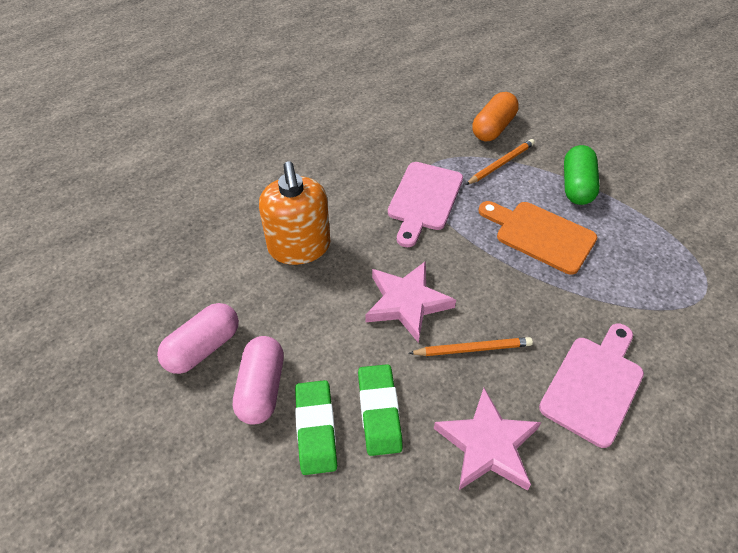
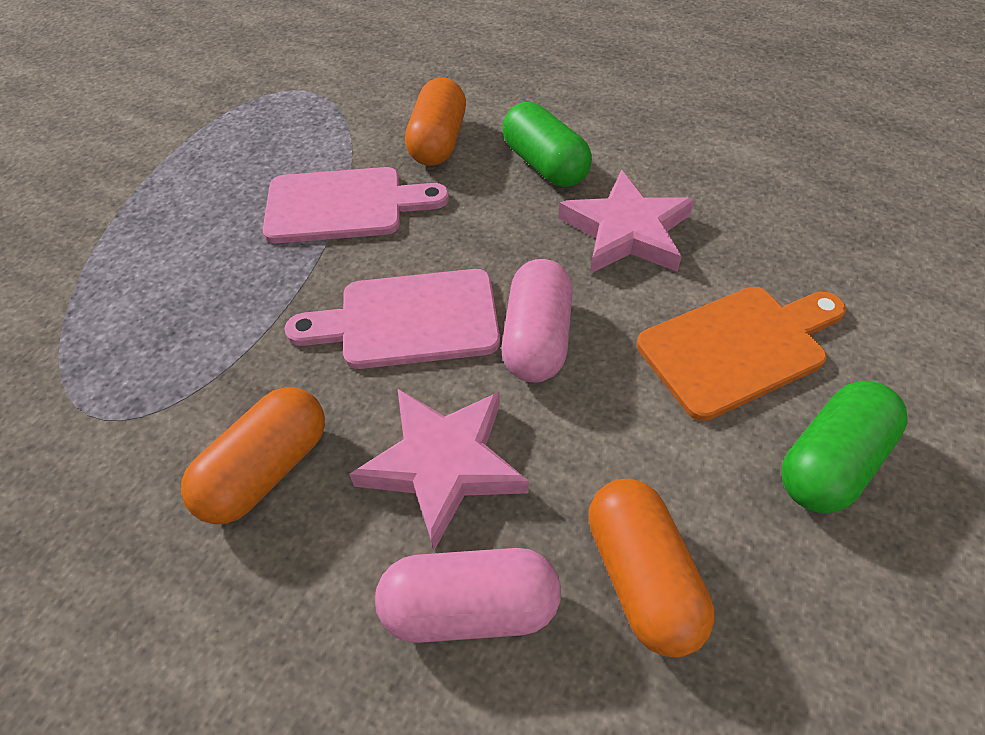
green capsule: 1 -> 2
green eraser: 2 -> 0
orange capsule: 1 -> 3
orange pencil: 2 -> 0
orange soap dispenser: 1 -> 0

